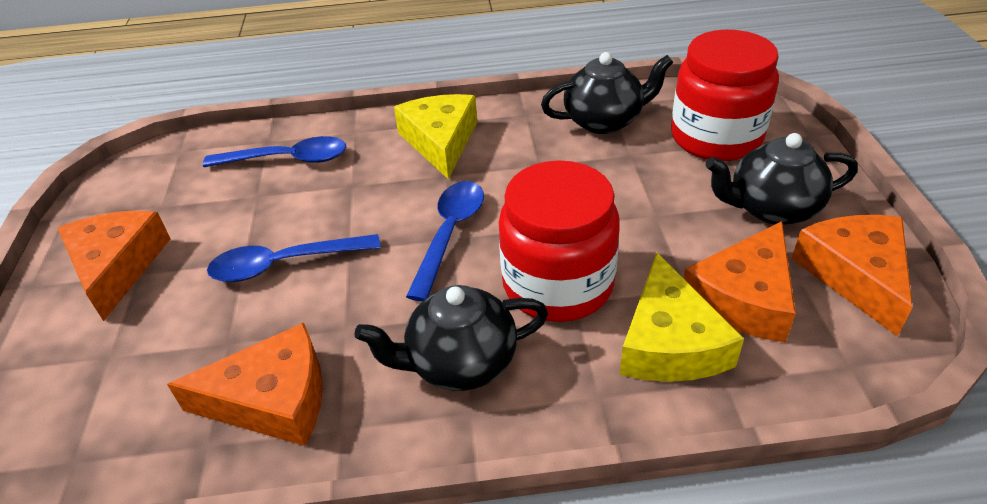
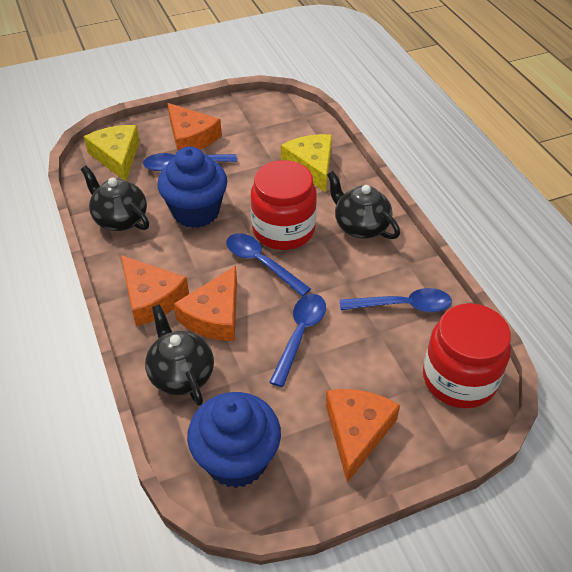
blue cupcake: 0 -> 2
blue spoon: 3 -> 4

